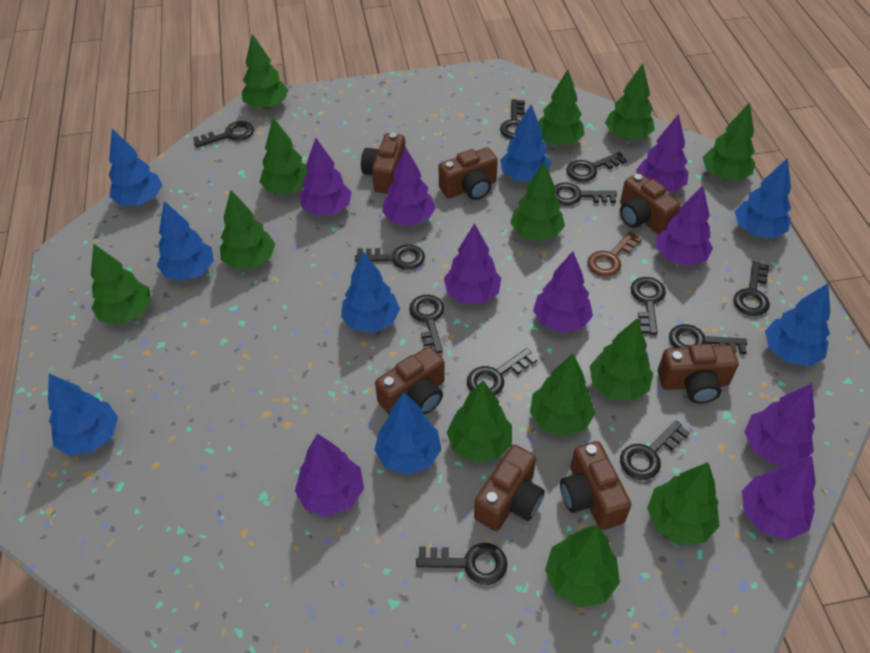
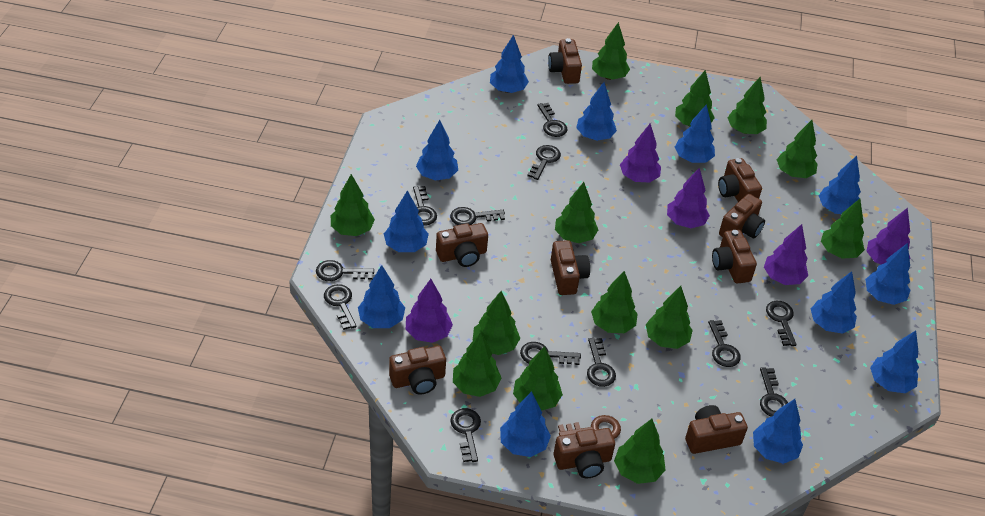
blue tree: 8 -> 12
brown camera: 7 -> 9
purple tree: 9 -> 5

